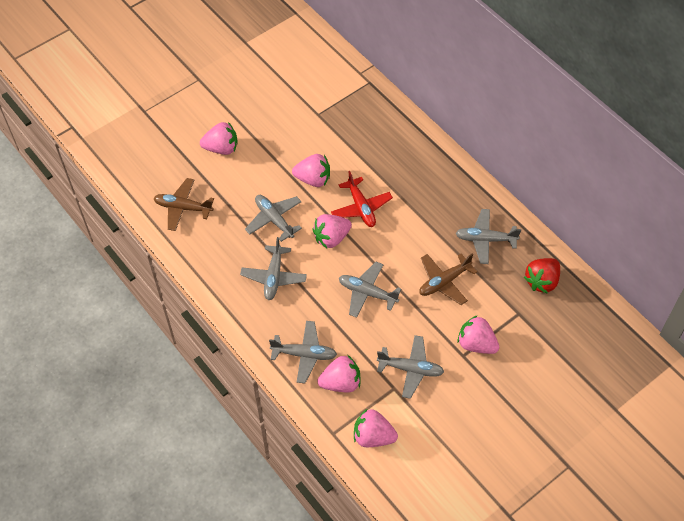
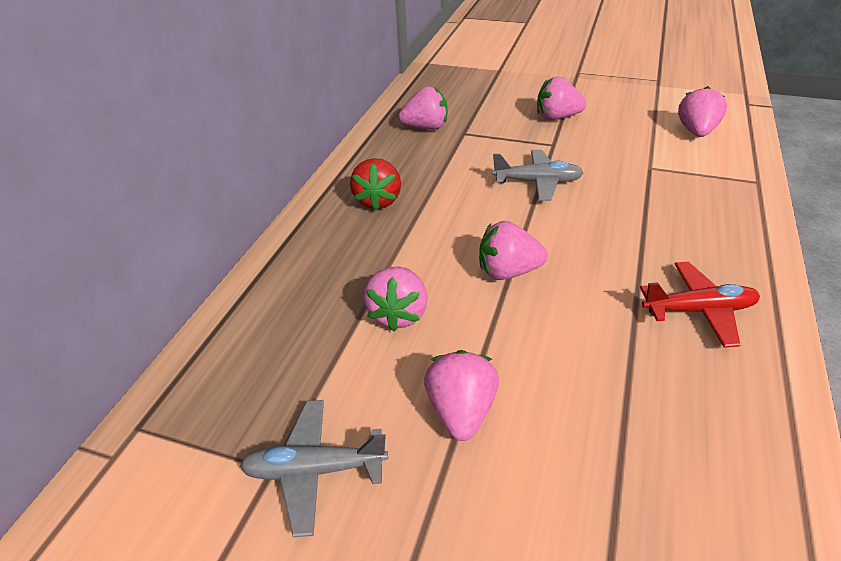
brown plane: 2 -> 0
grey plane: 6 -> 2

